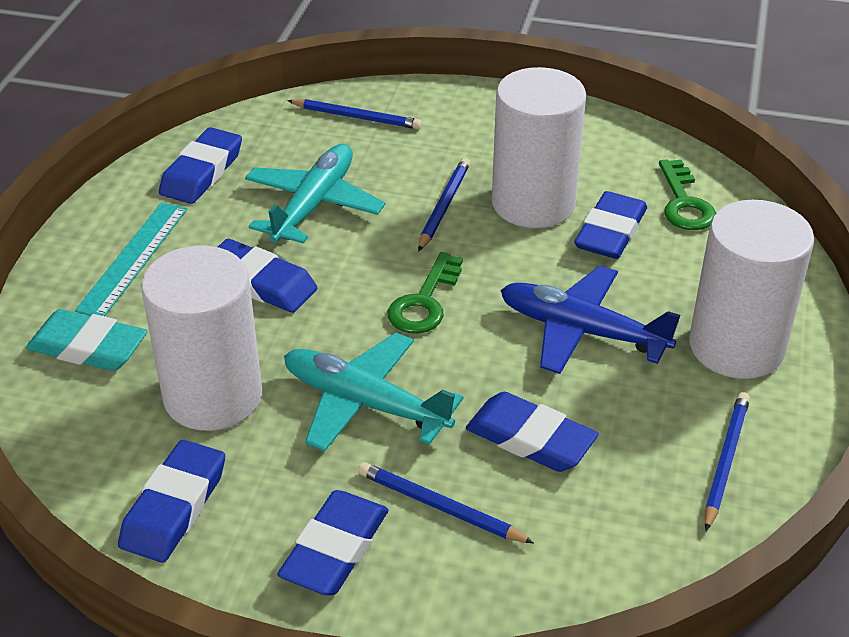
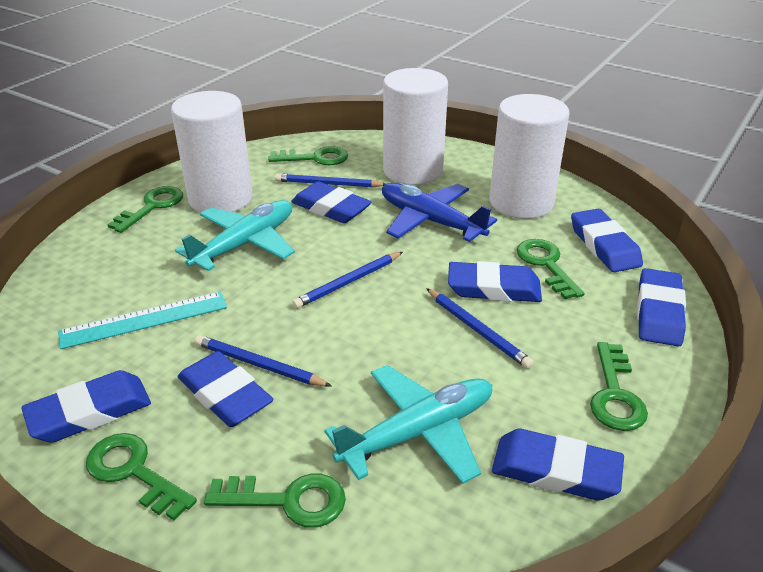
blue eraser: 6 -> 7
green key: 2 -> 6
turquoise eraser: 1 -> 0

